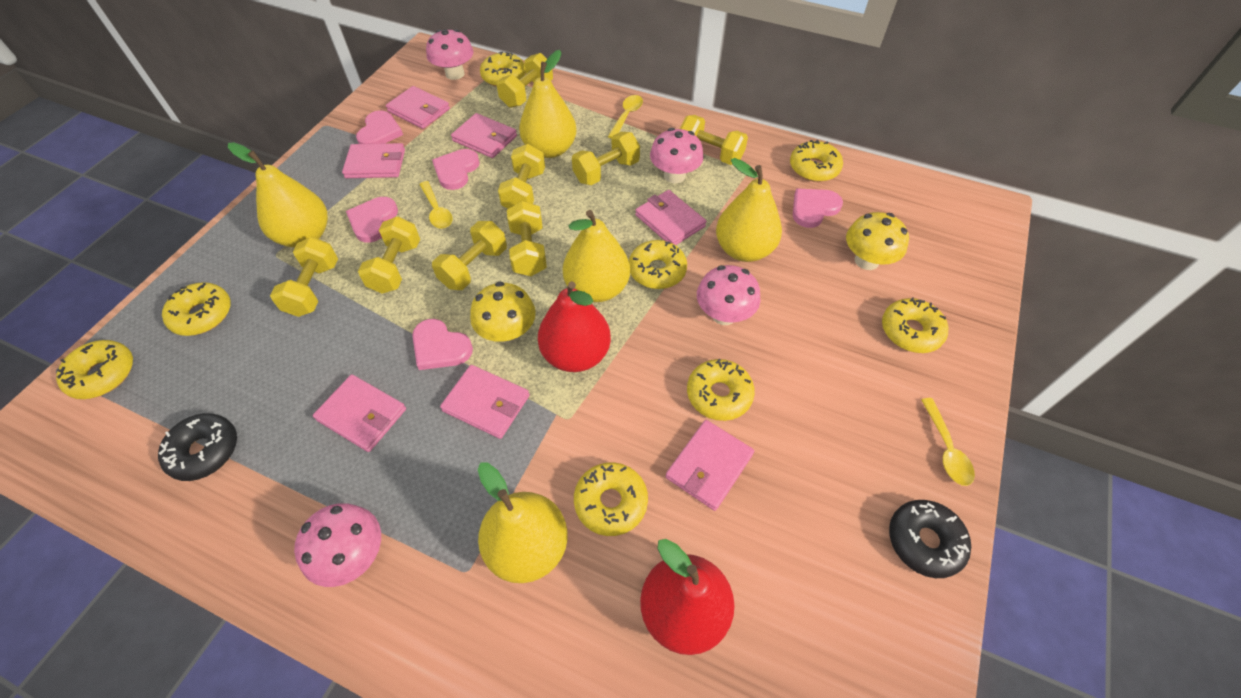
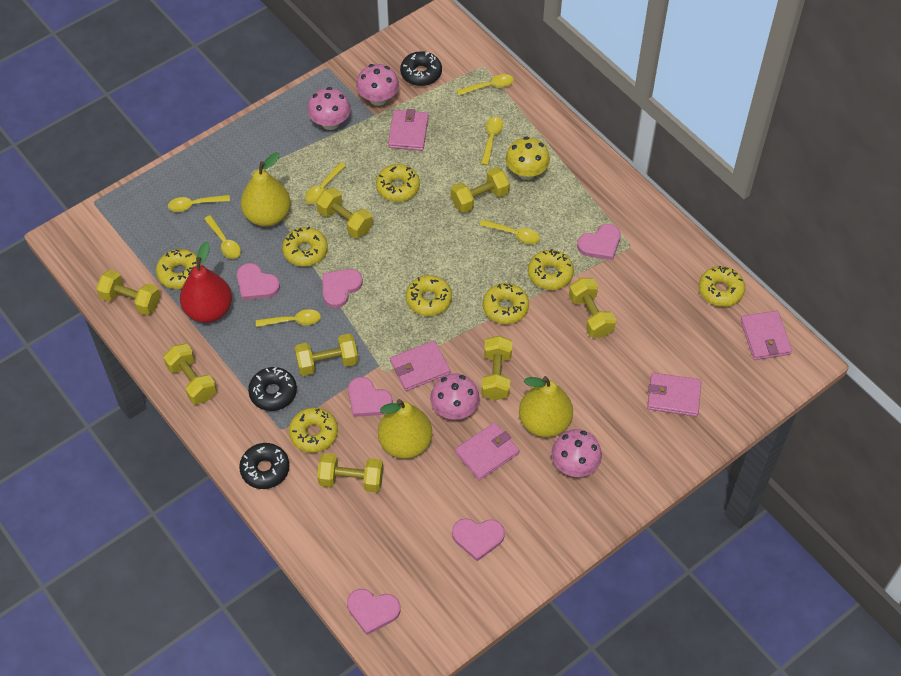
black donut: 2 -> 3
pink heart: 5 -> 6
pink wallet: 7 -> 5
red pear: 2 -> 1
yellow mushroom: 2 -> 1
yellow pear: 5 -> 3
yellow spoon: 3 -> 7

